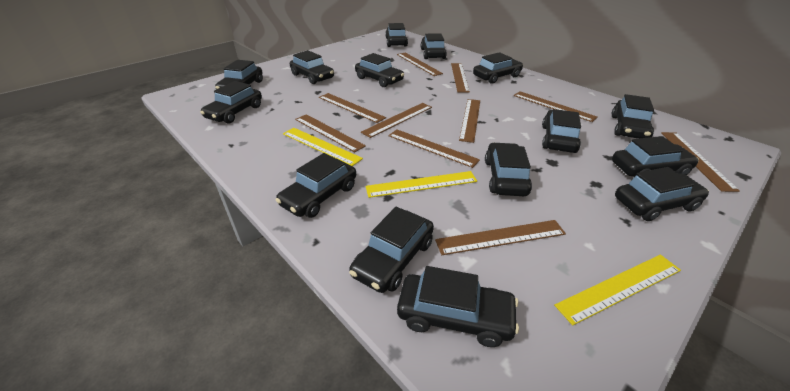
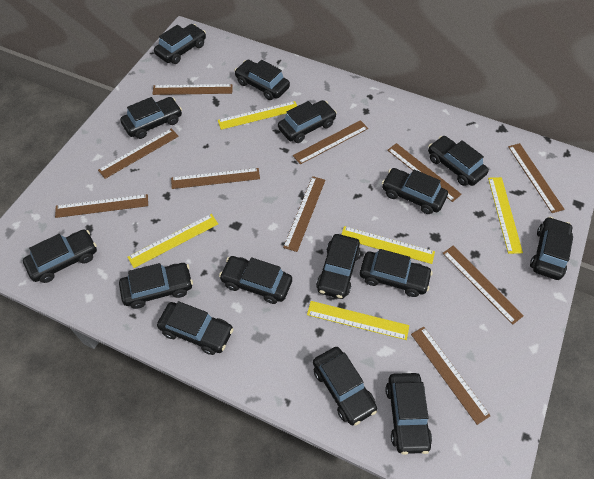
yellow ruler: 3 -> 5

